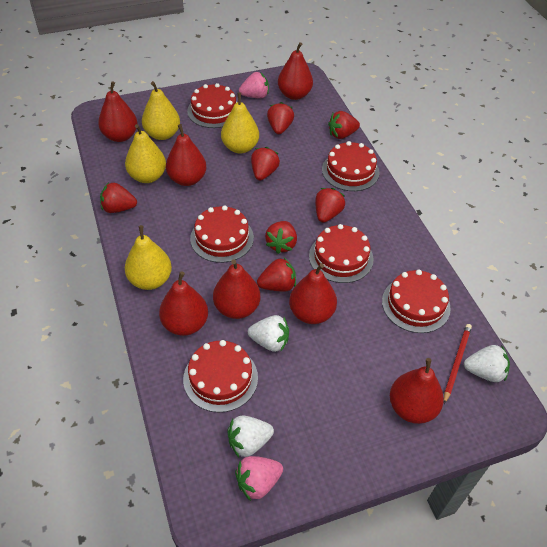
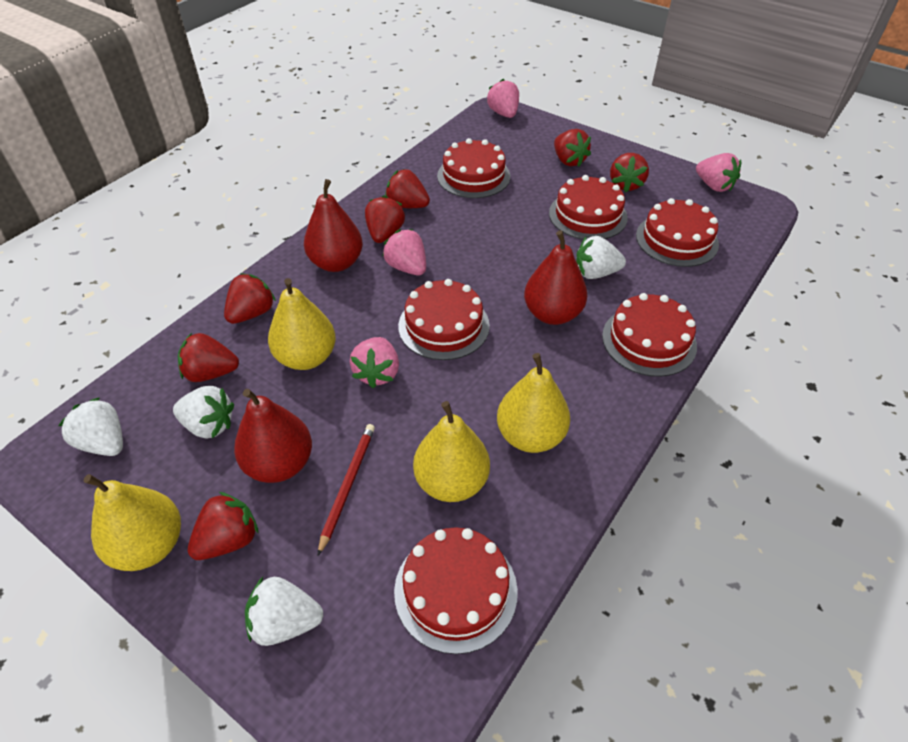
pink strawberry: 2 -> 4
red pear: 7 -> 3
white strawberry: 3 -> 4

